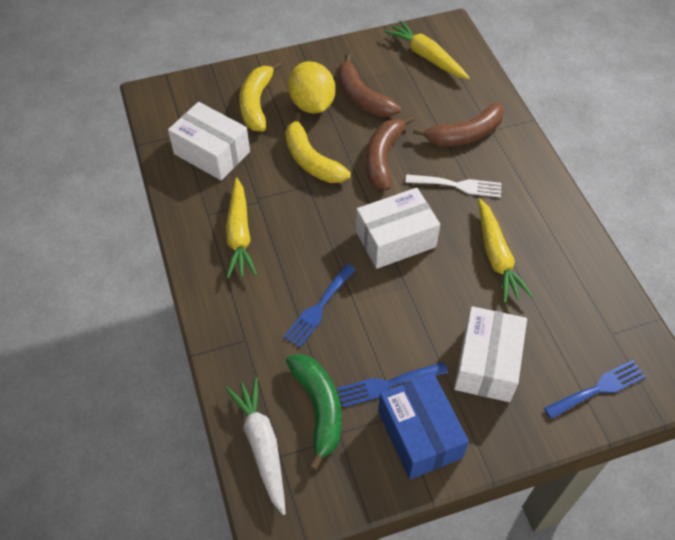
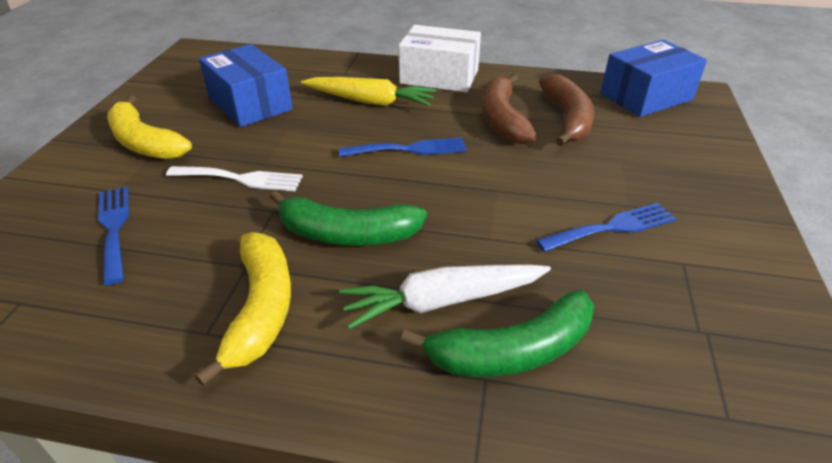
blue box: 1 -> 2
brown banana: 3 -> 2
green banana: 1 -> 2
white box: 3 -> 1
yellow carrot: 3 -> 1
yellow lemon: 1 -> 0

